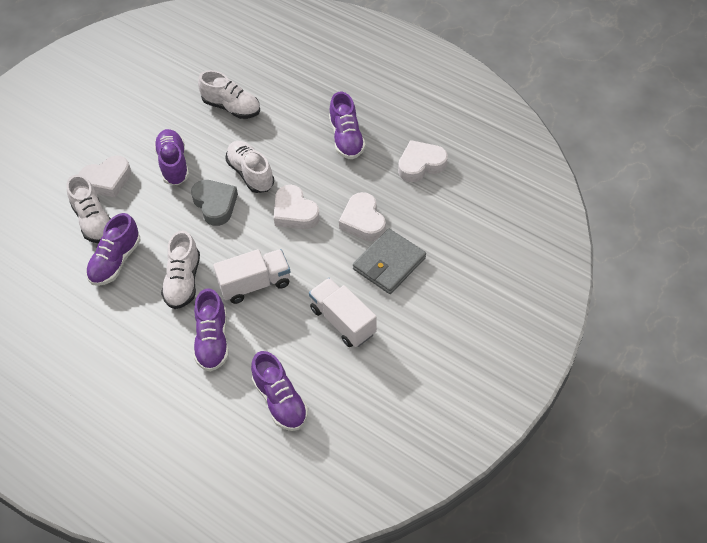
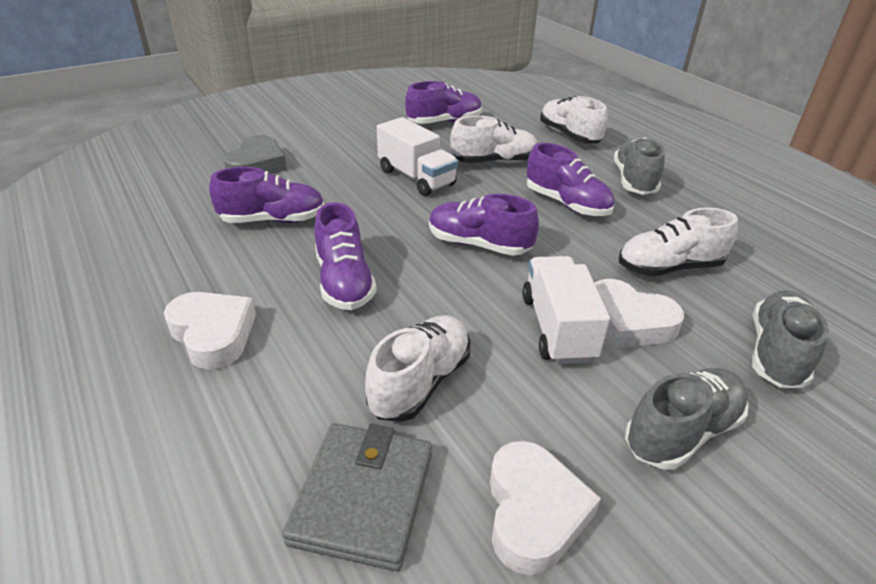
grey shoe: 0 -> 3
white heart: 4 -> 3

